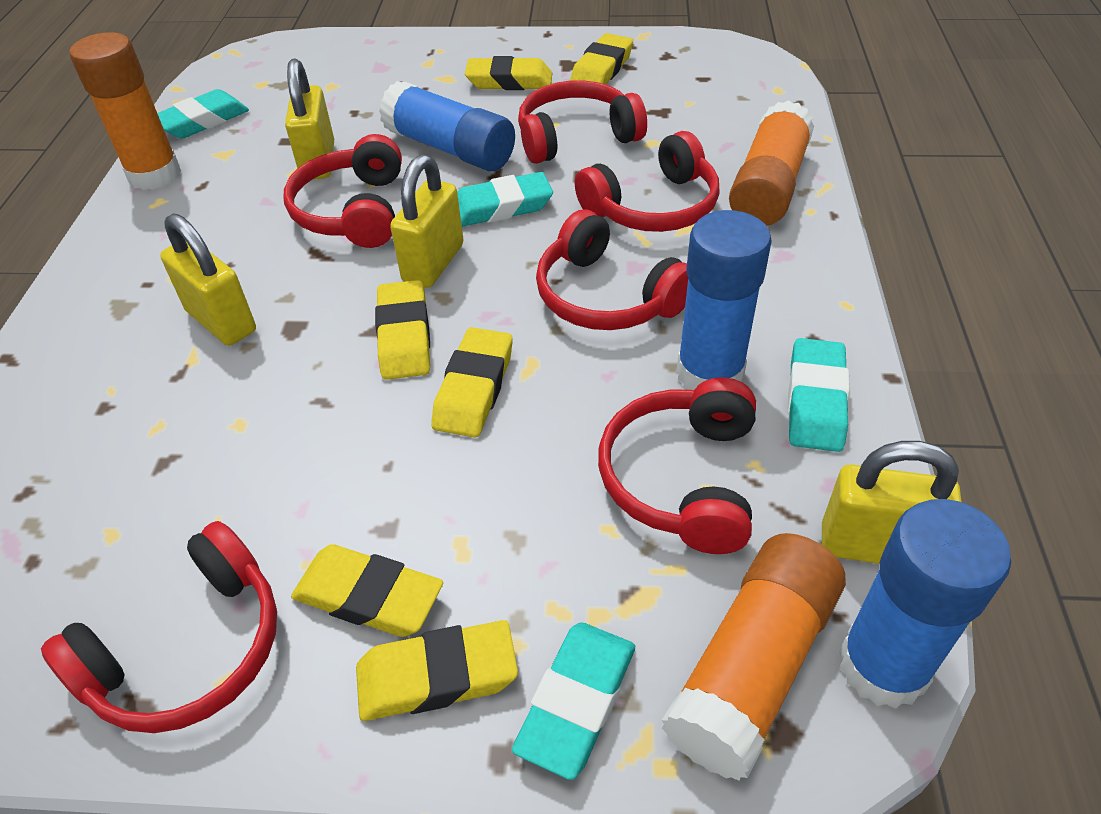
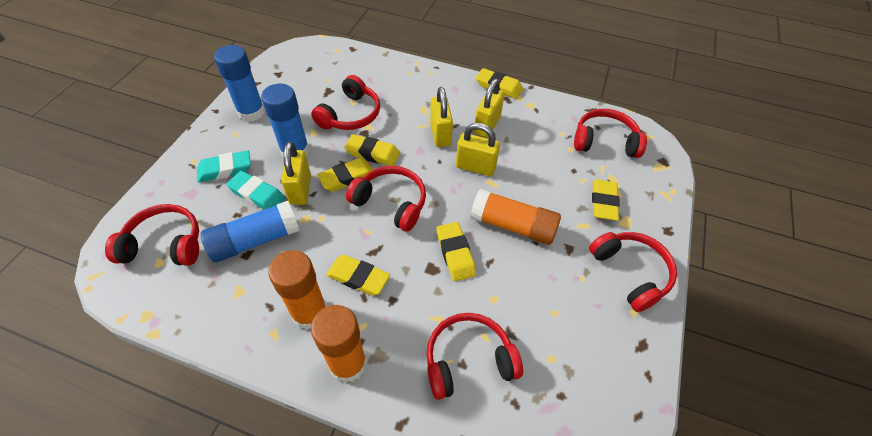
turquoise eraser: 4 -> 2

